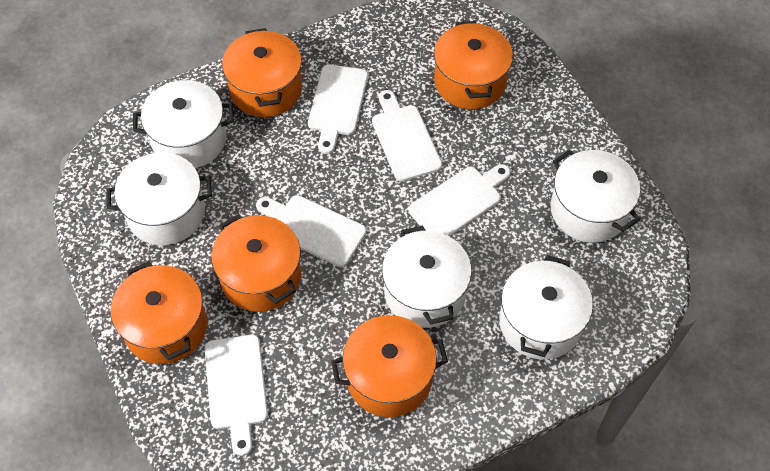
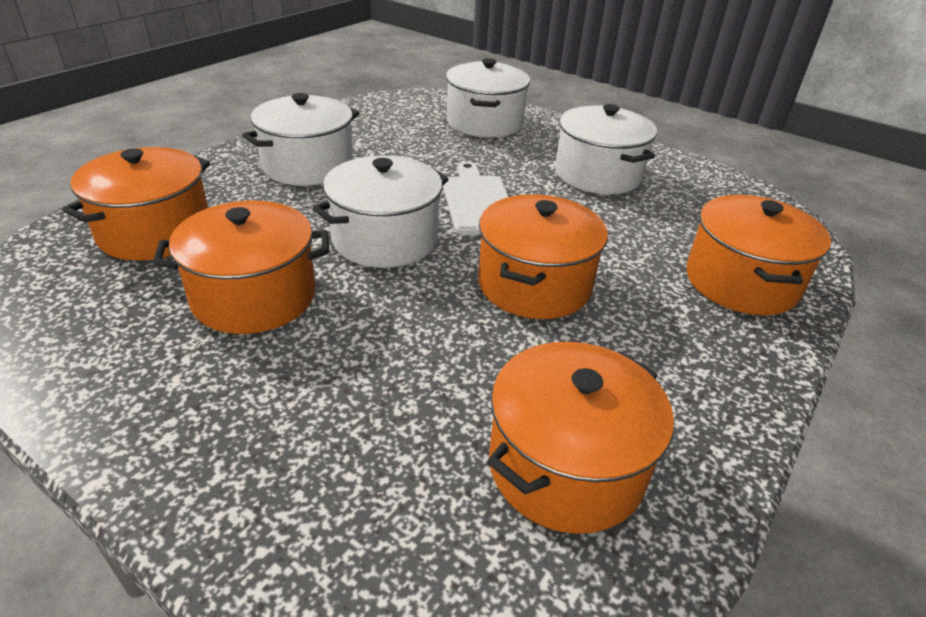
white cutting board: 5 -> 1
white pot: 5 -> 4

